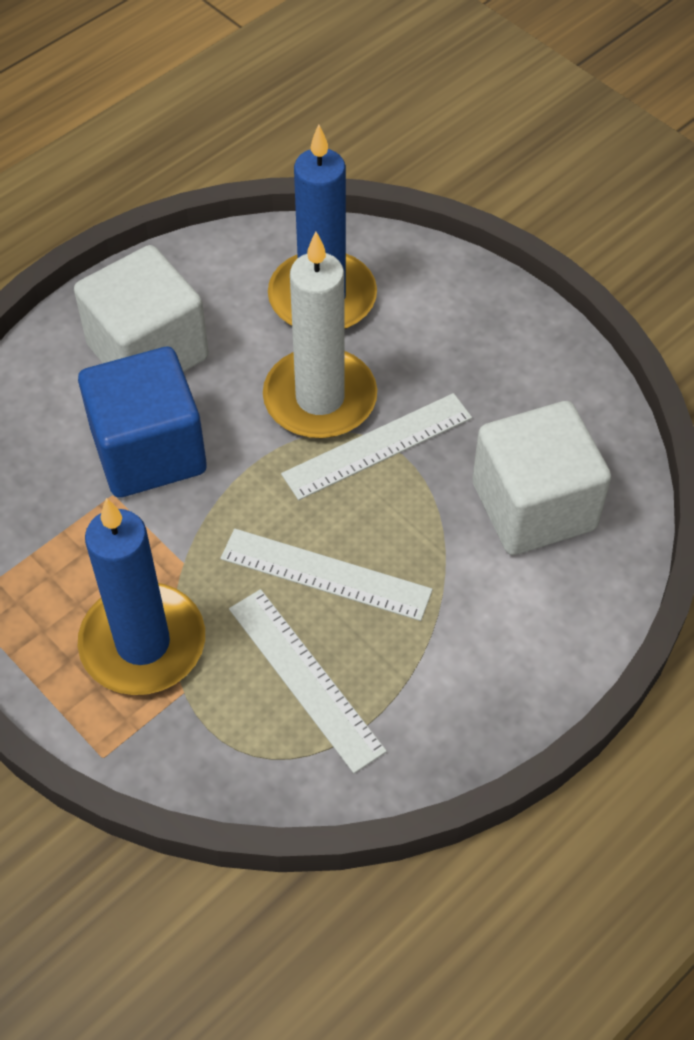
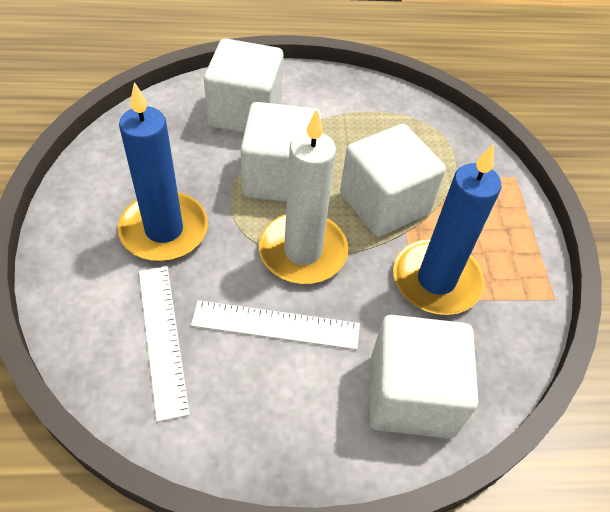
blue cube: 1 -> 0
white cube: 2 -> 4
white ruler: 3 -> 2

